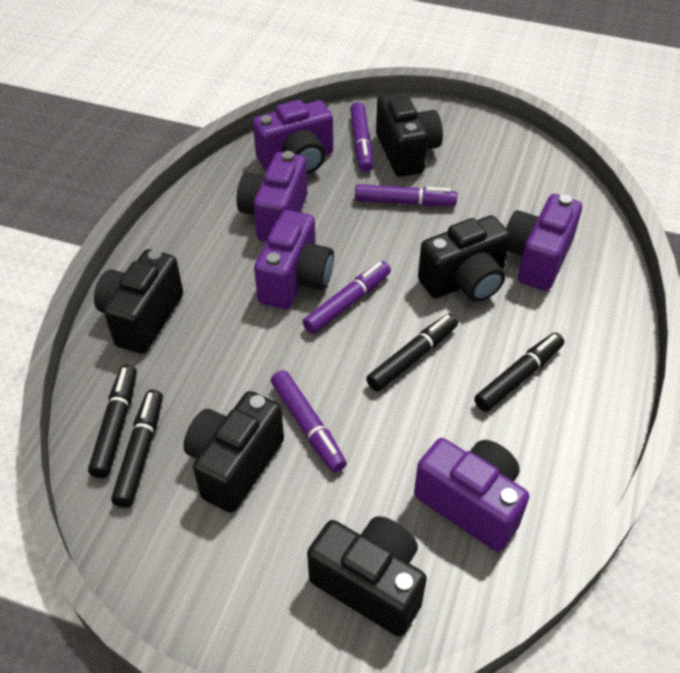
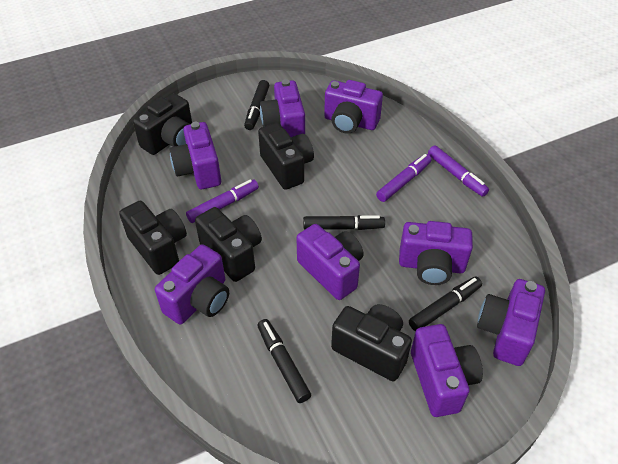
purple camera: 5 -> 8
purple marker: 4 -> 3

